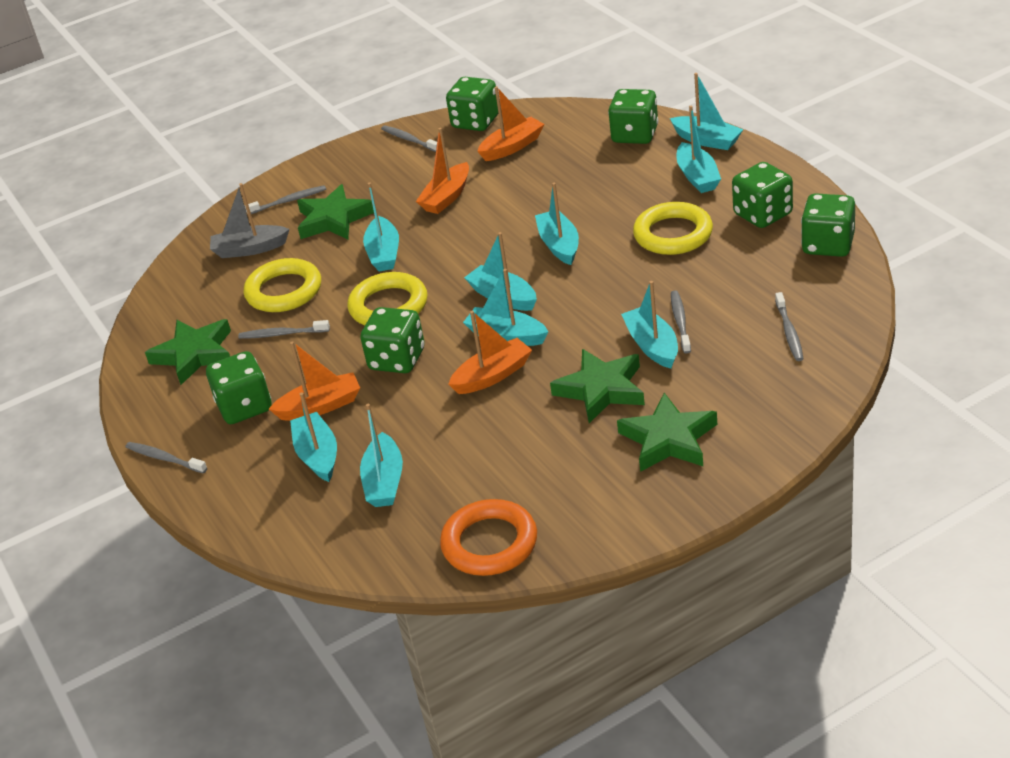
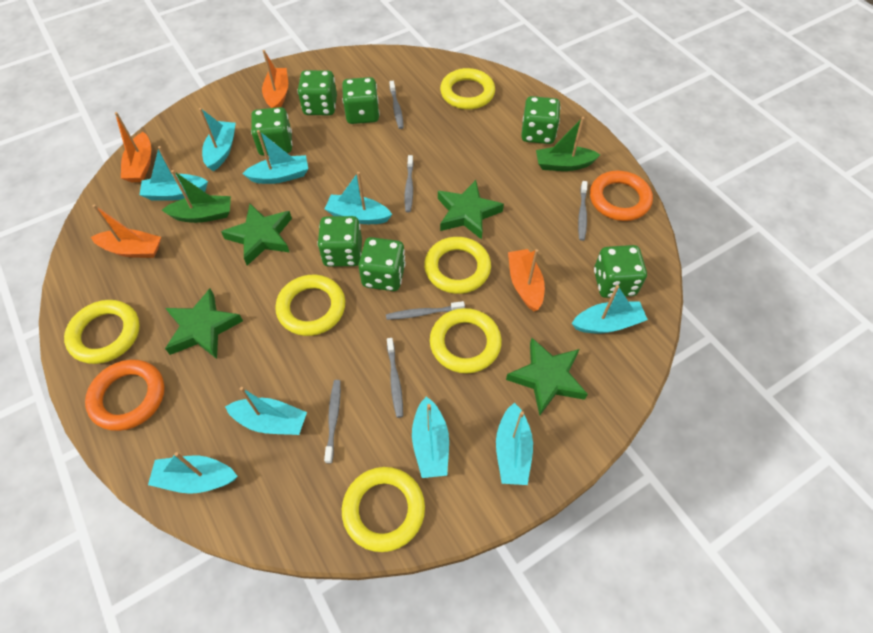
green boat: 0 -> 2
green dice: 6 -> 7
grey boat: 1 -> 0
orange ring: 1 -> 2
yellow ring: 3 -> 6

